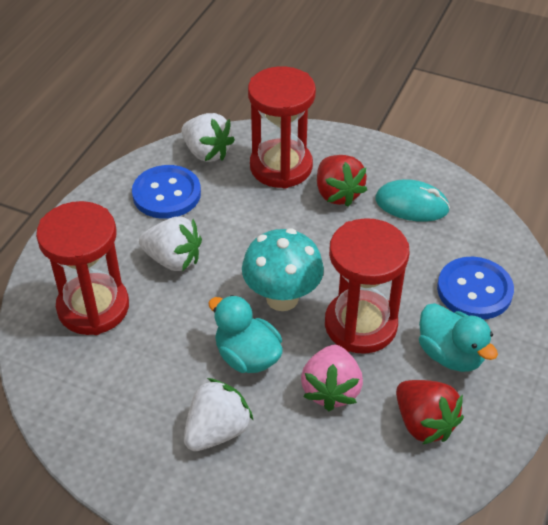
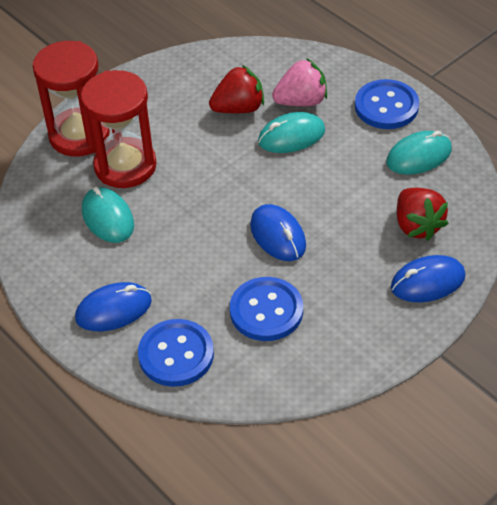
blue button: 2 -> 3
blue mouse: 0 -> 3
red hourglass: 3 -> 2
turquoise duck: 2 -> 0
turquoise mouse: 1 -> 3
turquoise mushroom: 1 -> 0
white strawberry: 3 -> 0

